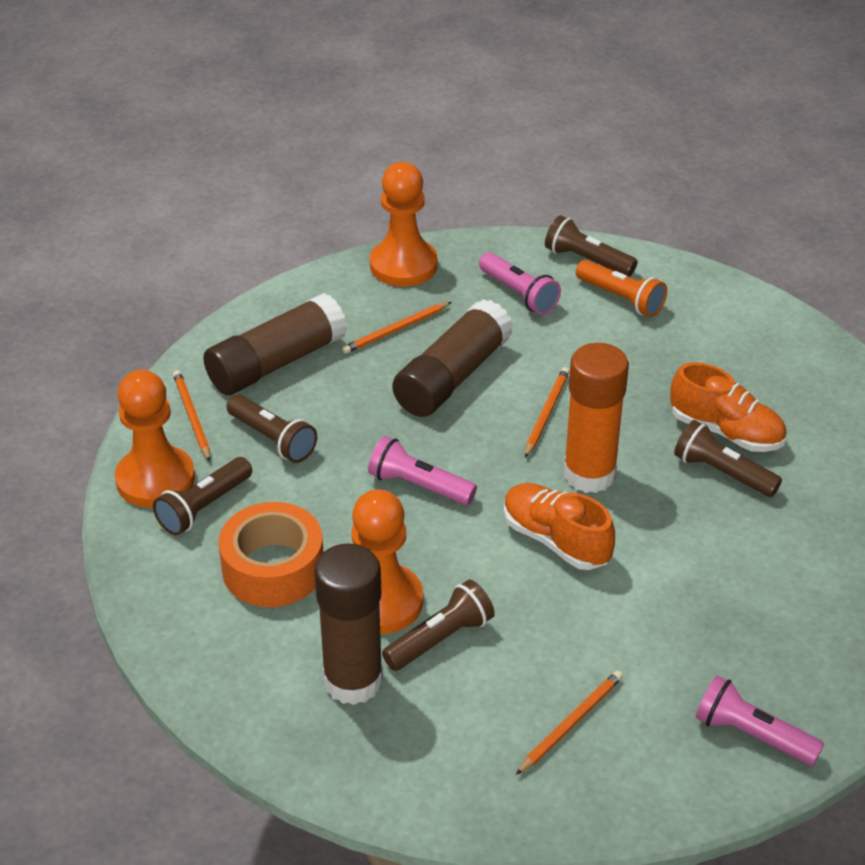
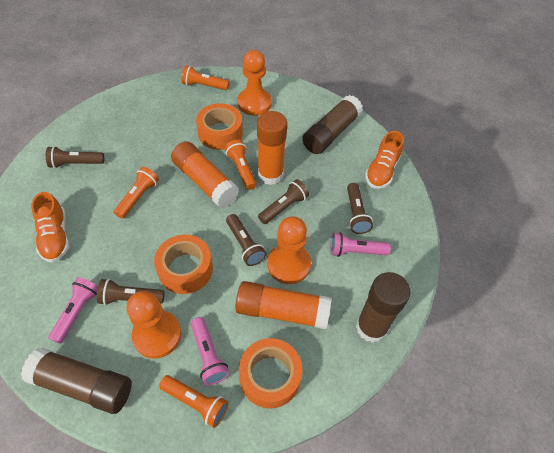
orange flashlight: 1 -> 4
orange glue stick: 1 -> 3
orange pencil: 4 -> 0
orange tape: 1 -> 3

